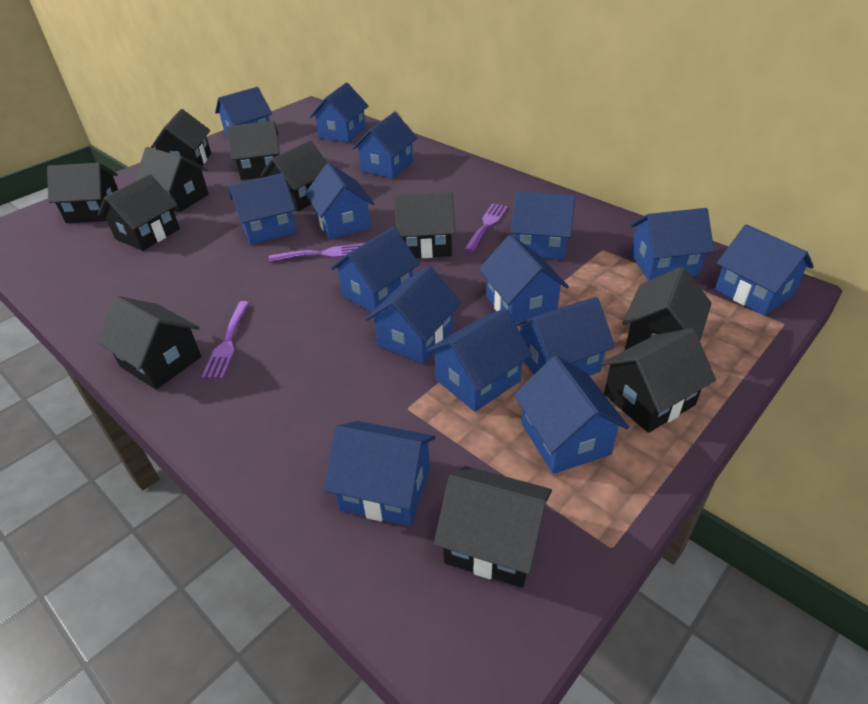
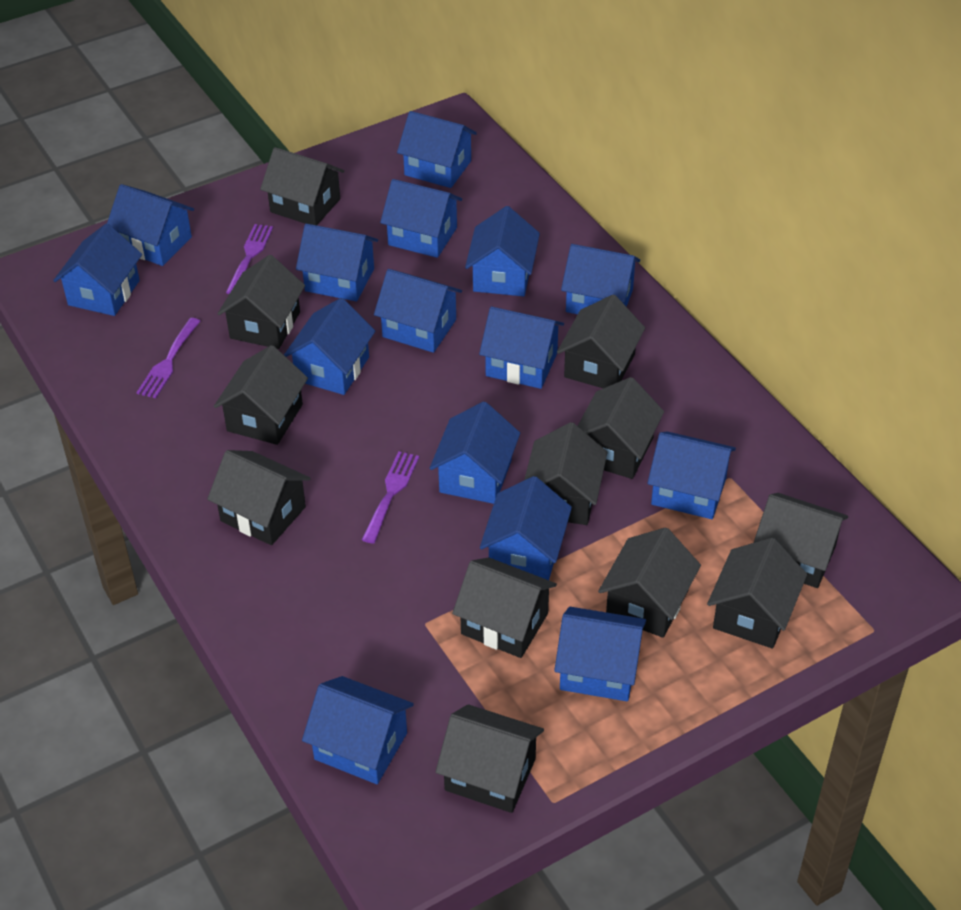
black house: 11 -> 12

